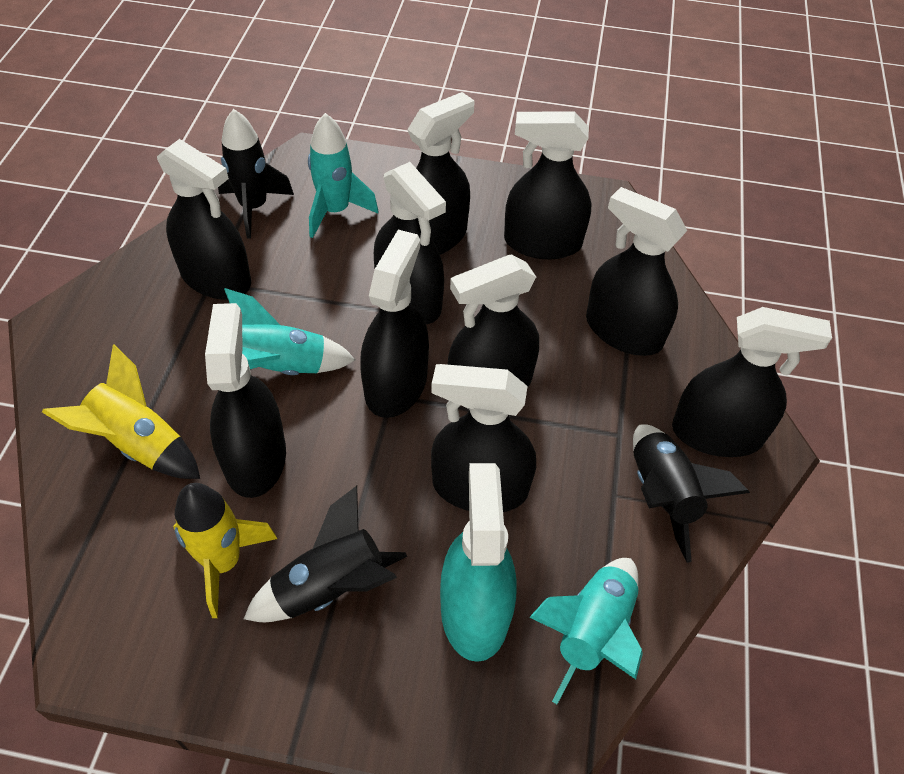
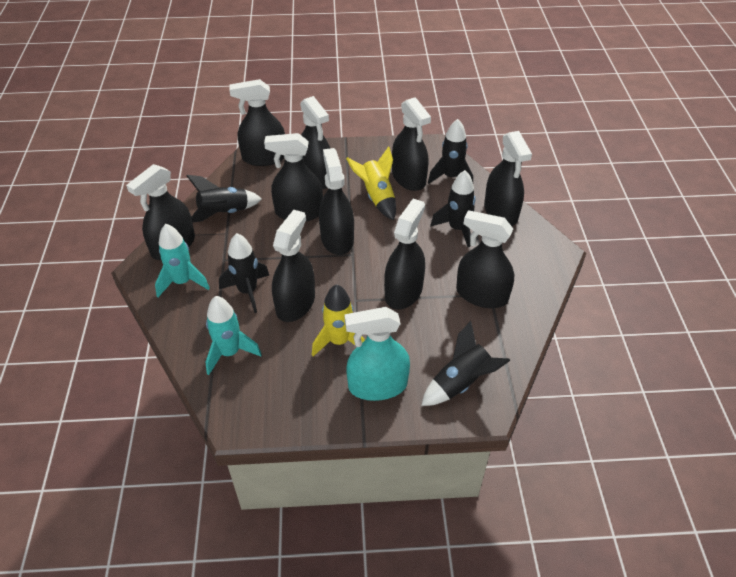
black rocket: 3 -> 5
turquoise rocket: 3 -> 2

